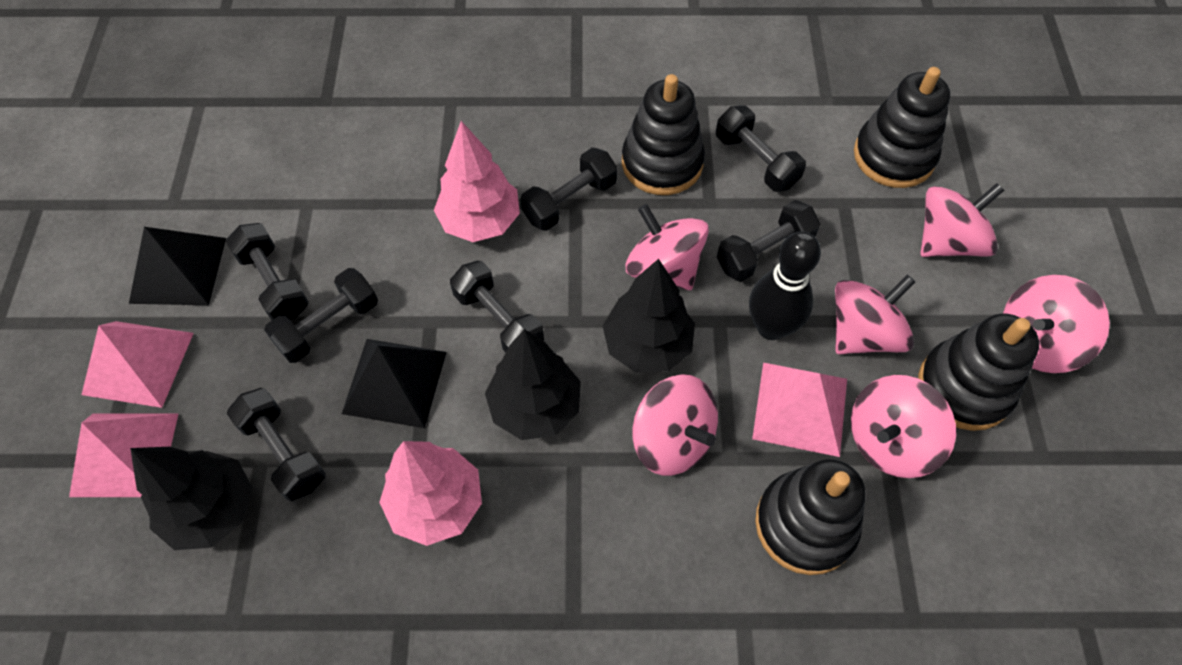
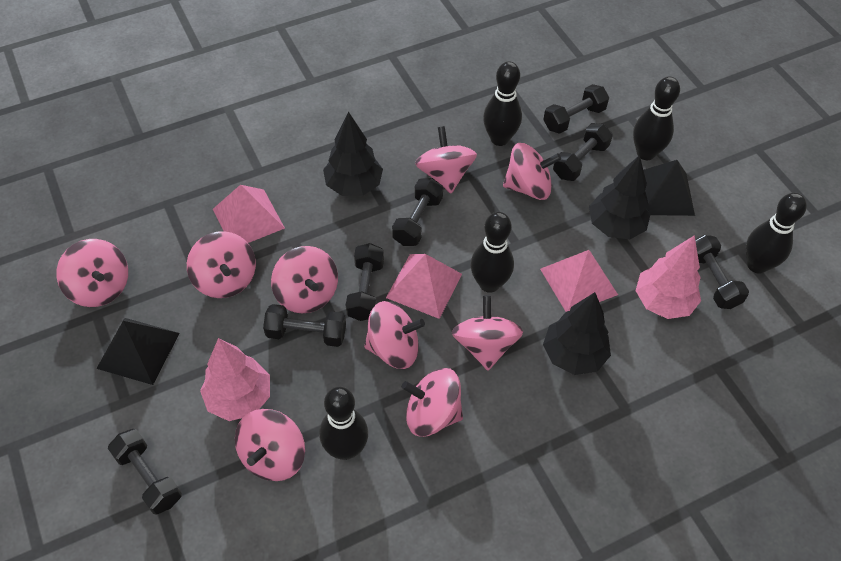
black bowling pin: 1 -> 5
black stacking toy: 4 -> 0
pink spinning top: 6 -> 9

